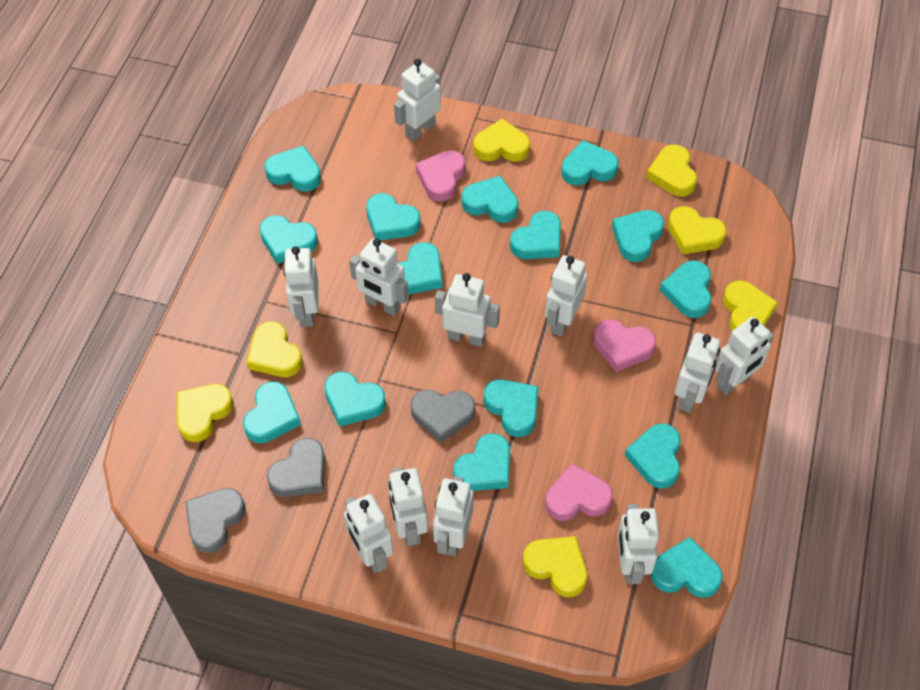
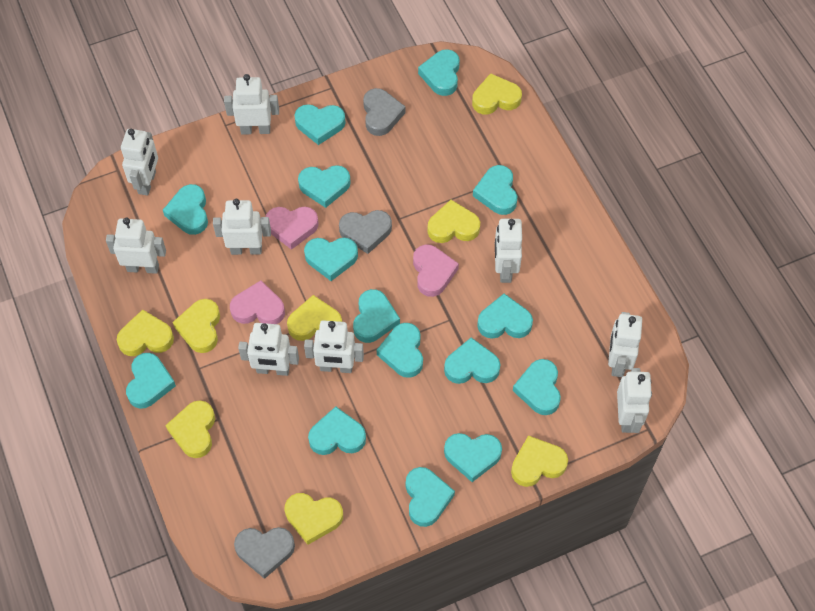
white robot: 11 -> 9
yellow heart: 7 -> 8

